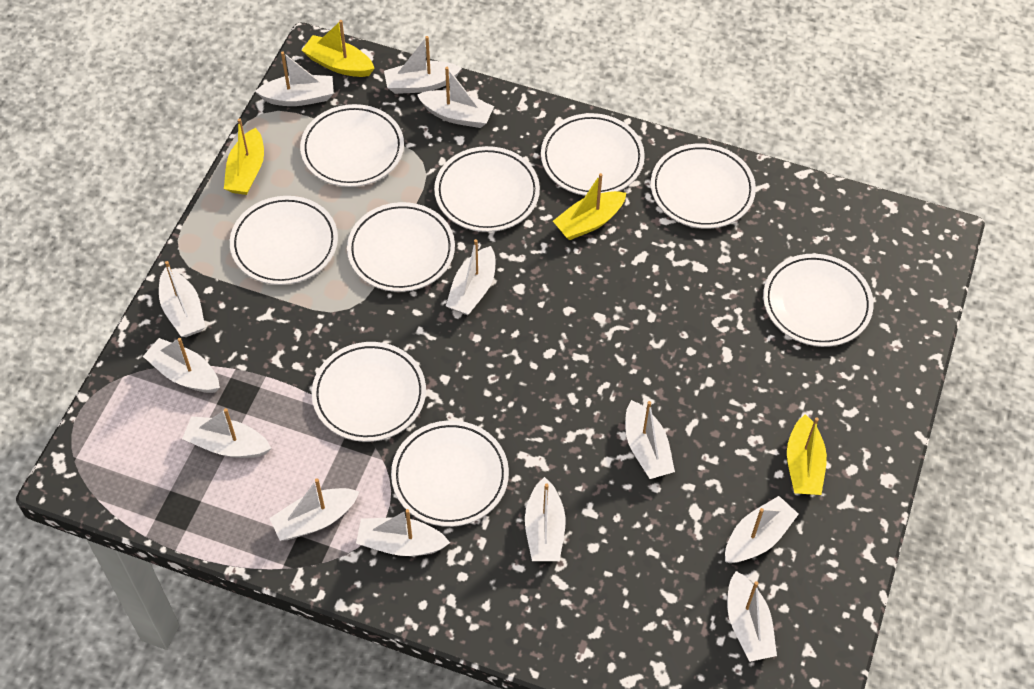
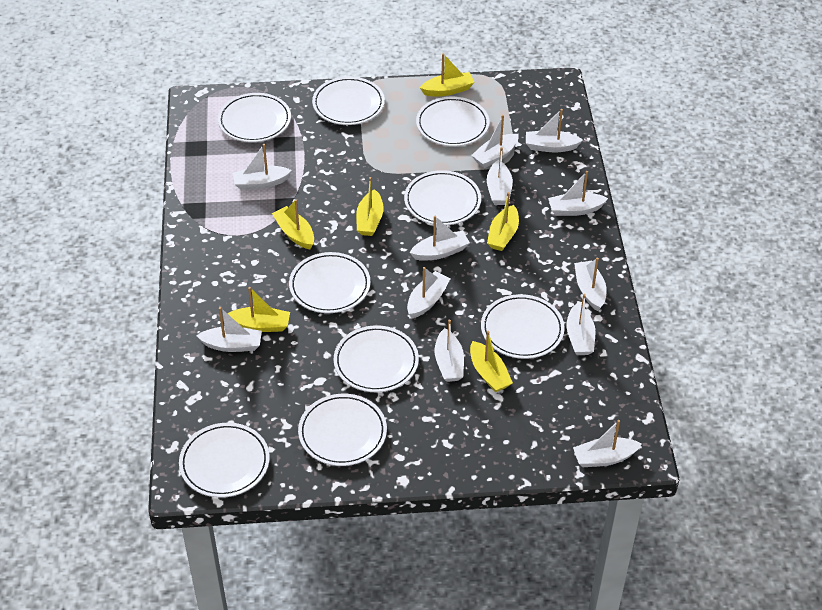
white boat: 13 -> 12
yellow boat: 4 -> 6

